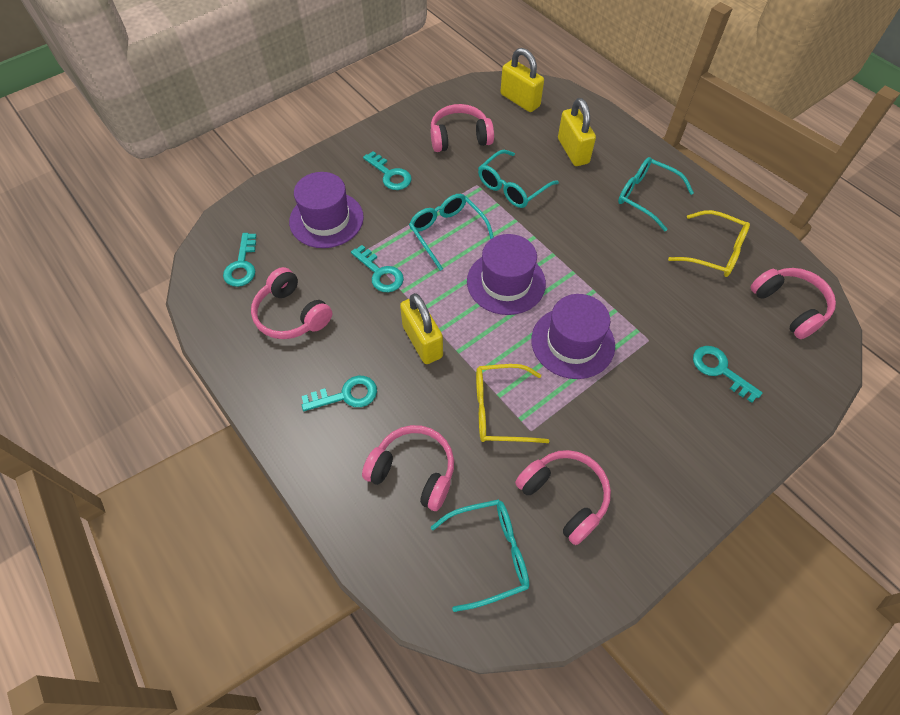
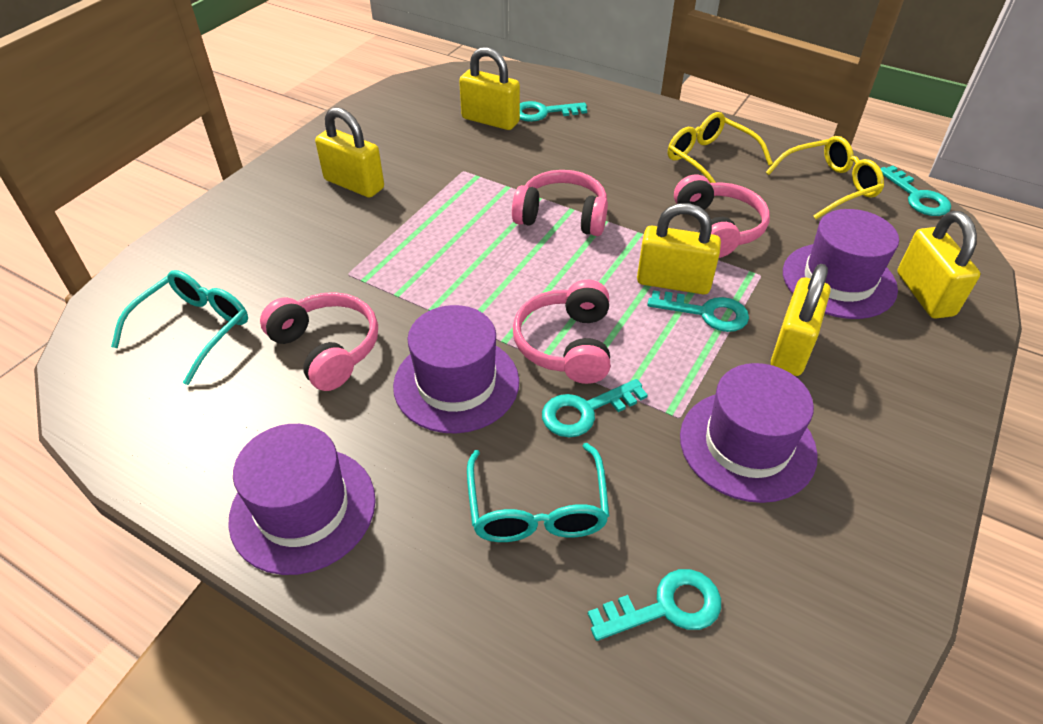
pink headphones: 5 -> 4
purple hat: 3 -> 4
turquoise glasses: 4 -> 2
yellow padlock: 3 -> 5

